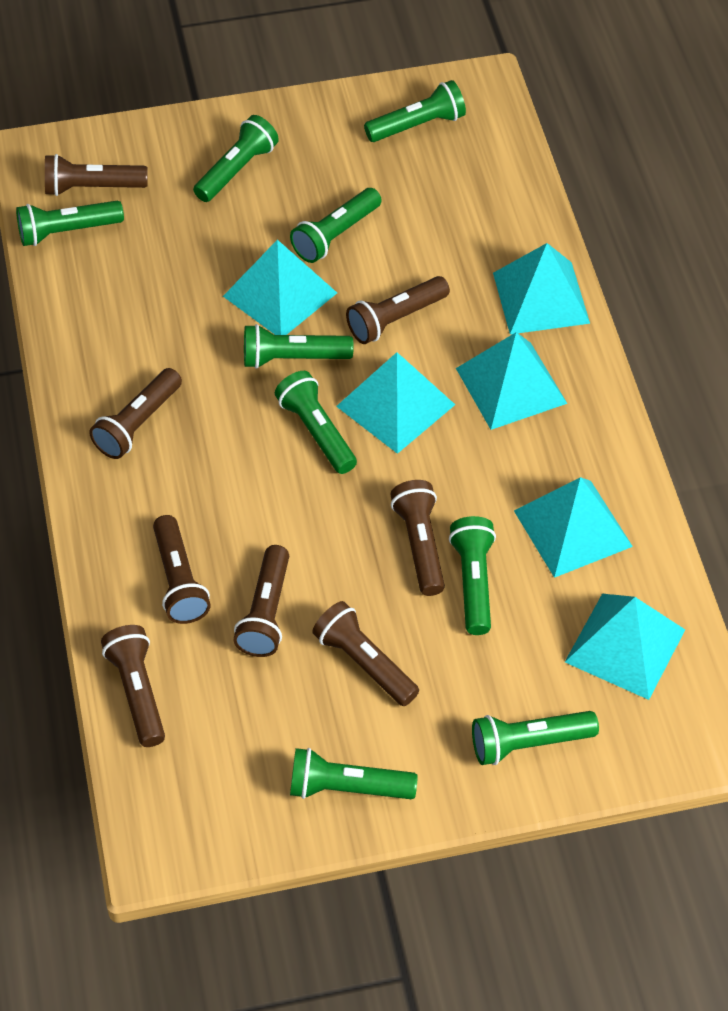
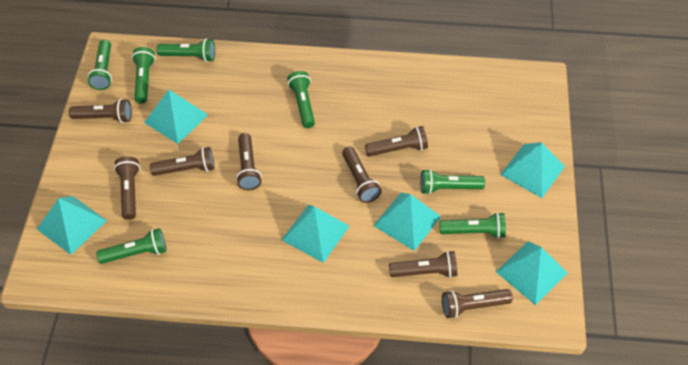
green flashlight: 9 -> 7

